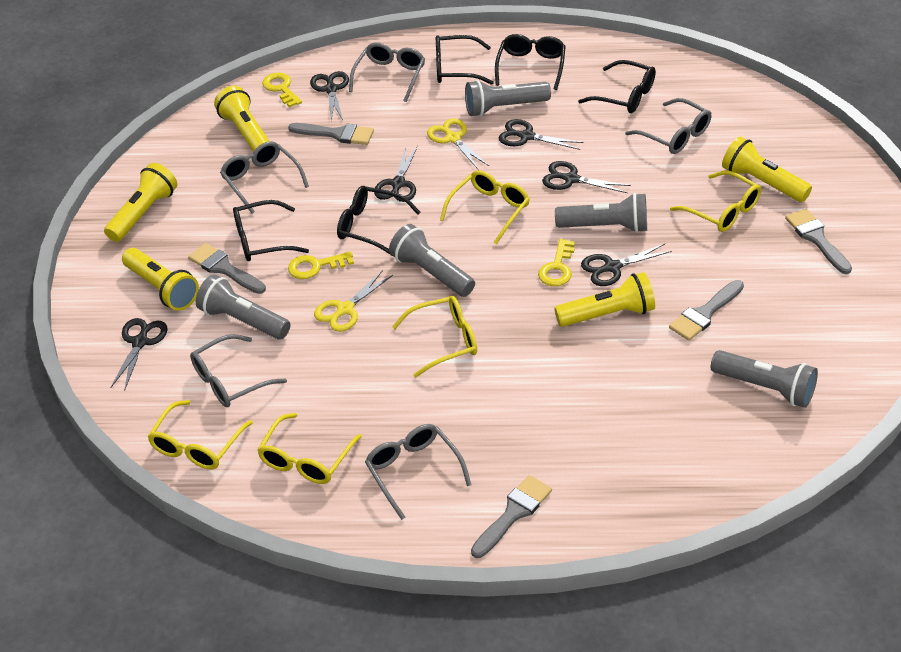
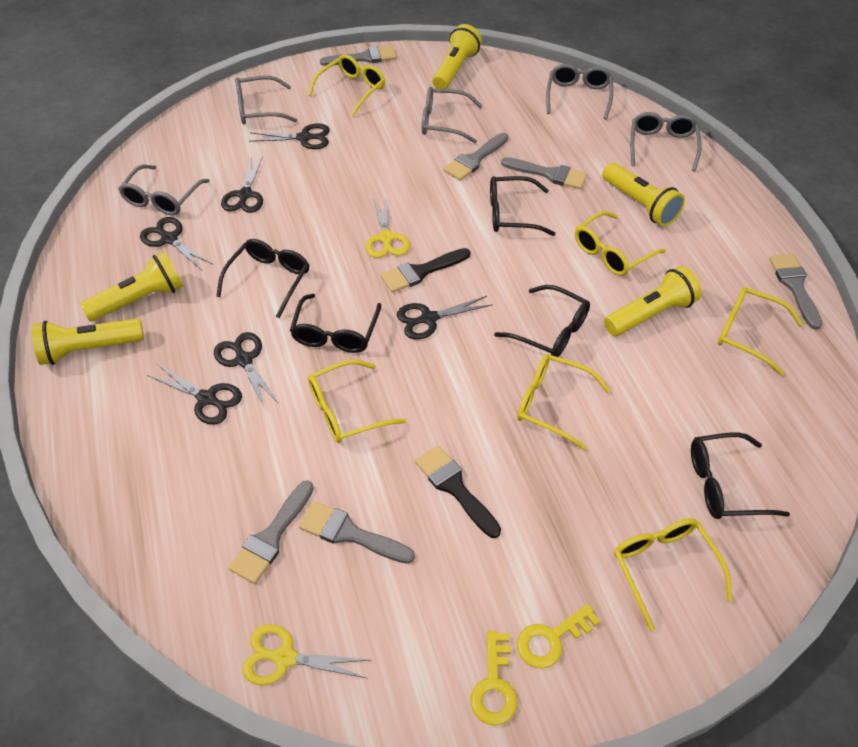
black brush: 0 -> 2
grey brush: 5 -> 6
grey flashlight: 5 -> 0
yellow glasses: 5 -> 6
yellow key: 3 -> 2

